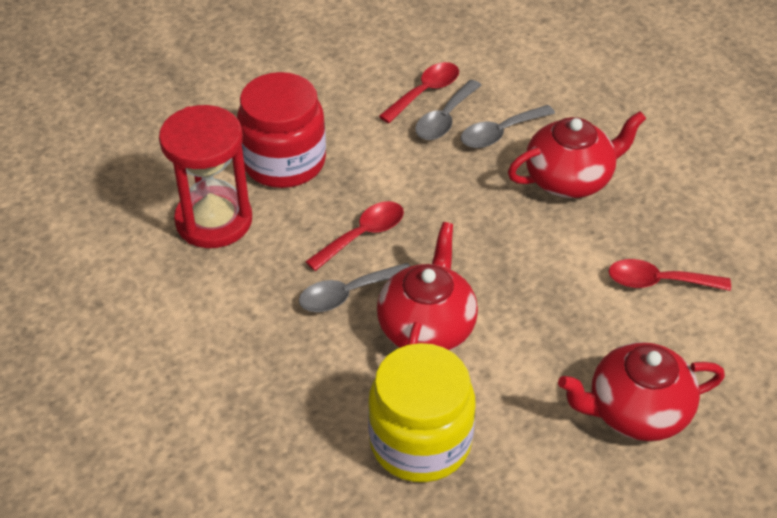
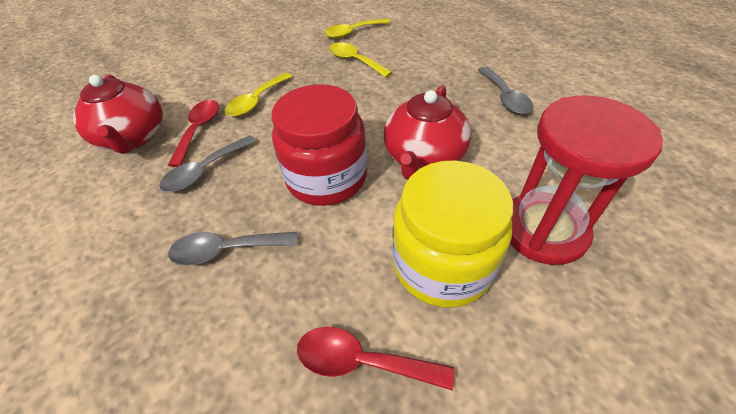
red spoon: 3 -> 2
red teapot: 3 -> 2
yellow spoon: 0 -> 3

